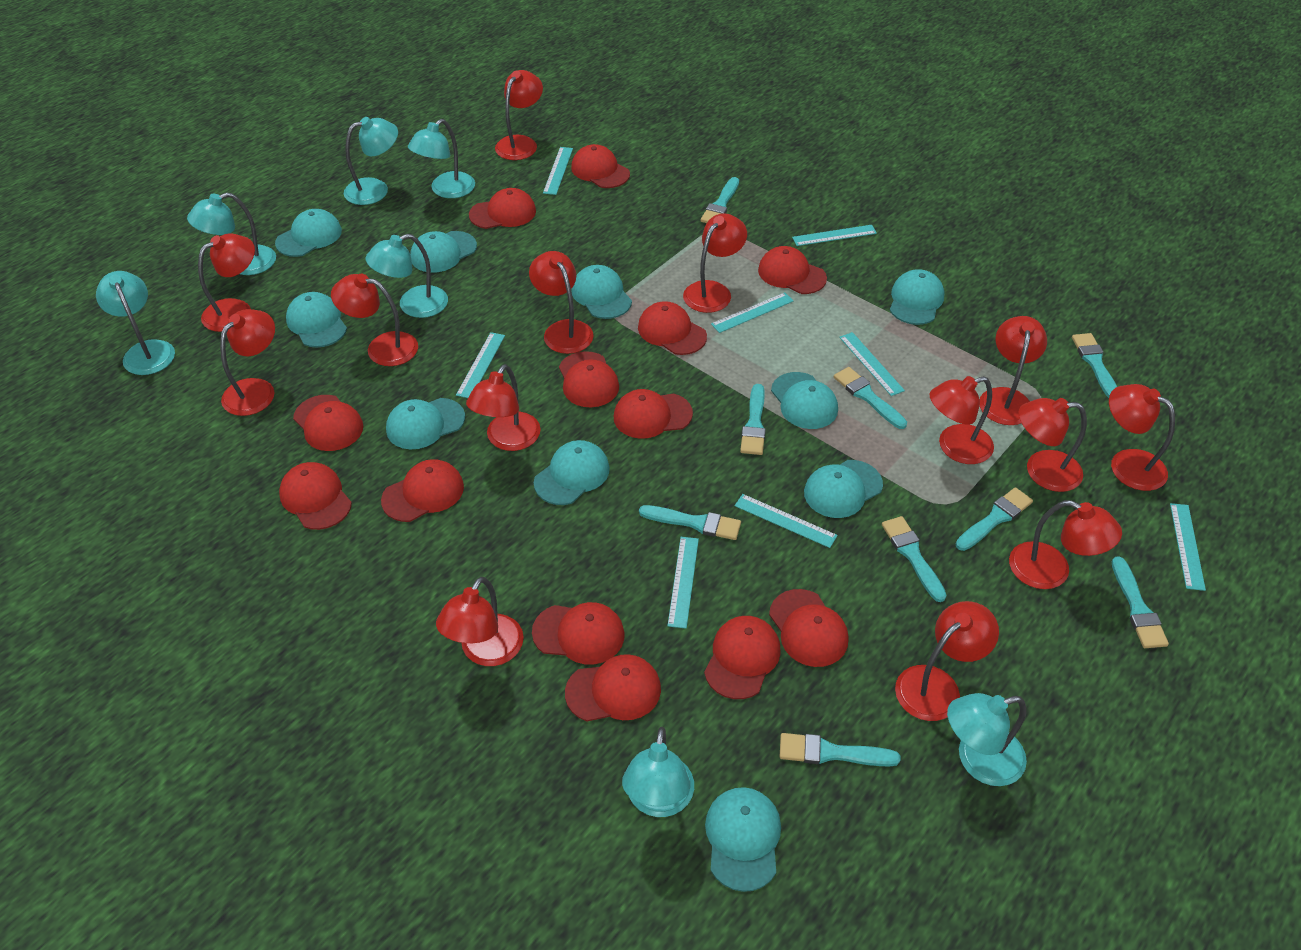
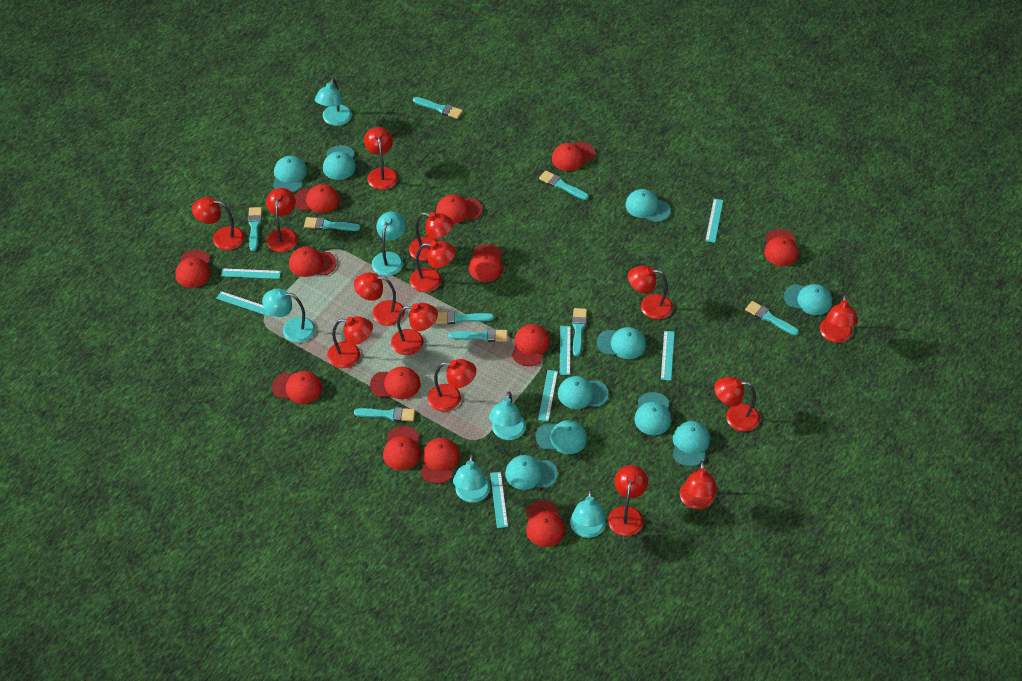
turquoise lamp: 7 -> 6
turquoise ruler: 8 -> 7

